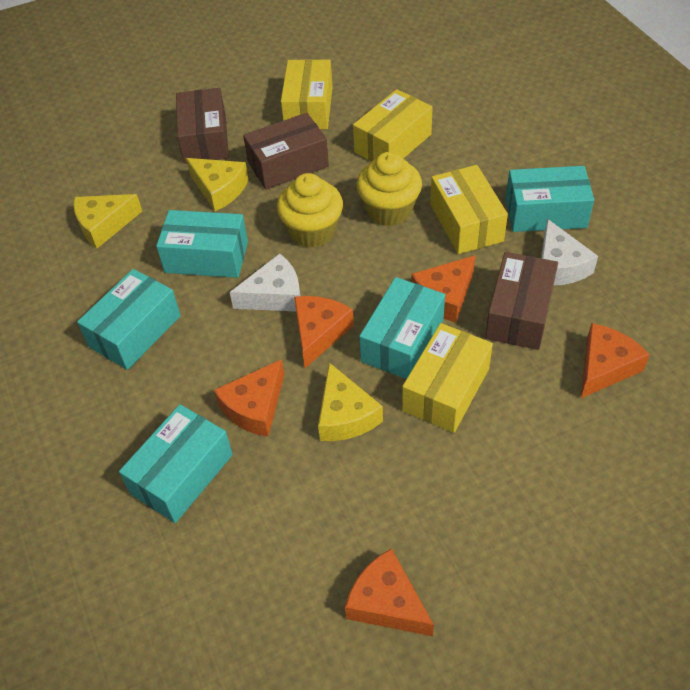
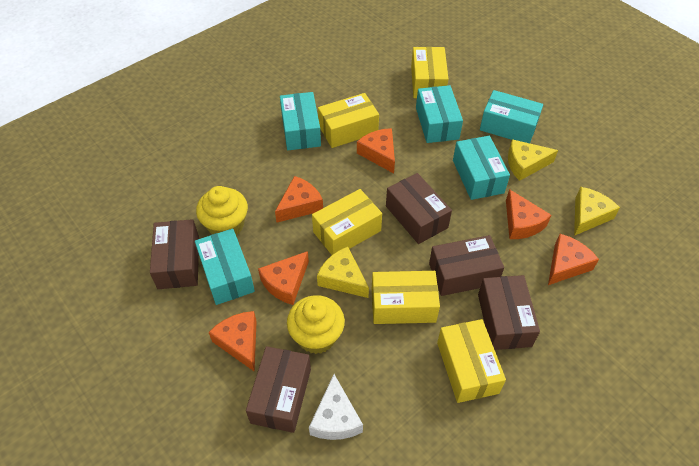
brown box: 3 -> 5
orange cheese: 5 -> 6
white cheese: 2 -> 1
yellow box: 4 -> 5

